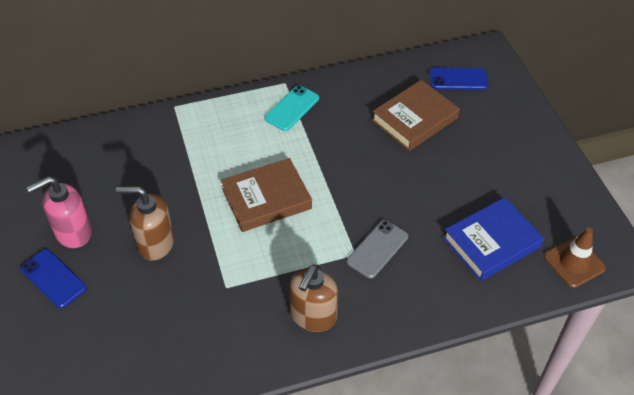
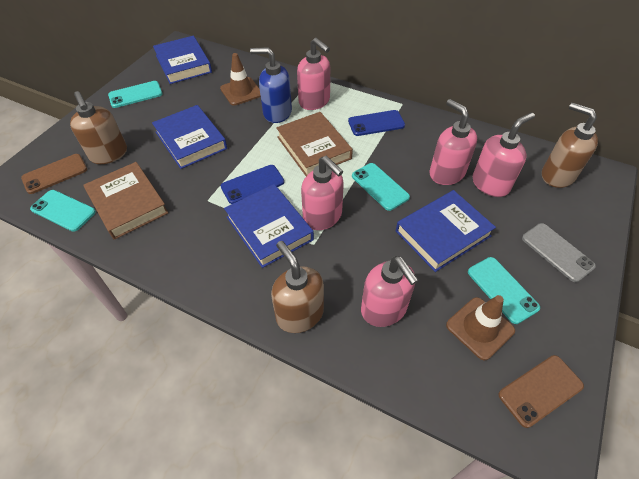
blue book: 1 -> 4
blue soap dispenser: 0 -> 1
brown phone: 0 -> 2
brown soap dispenser: 2 -> 3
brown traffic cone: 1 -> 2
pink soap dispenser: 1 -> 5
turquoise phone: 1 -> 4

